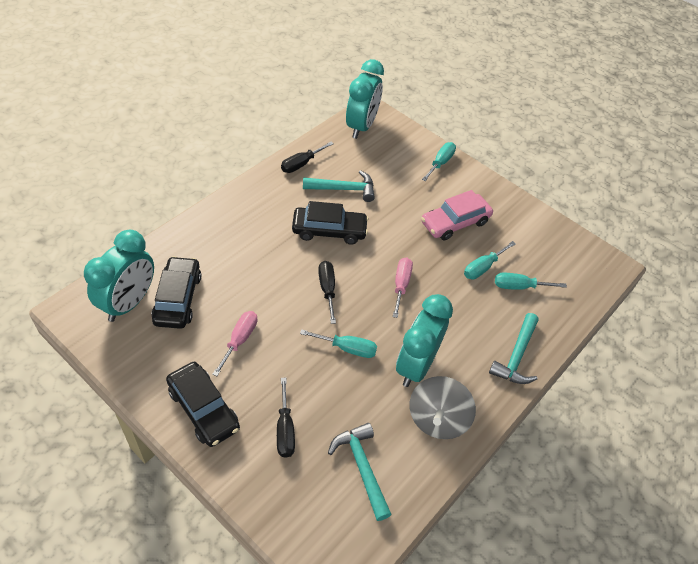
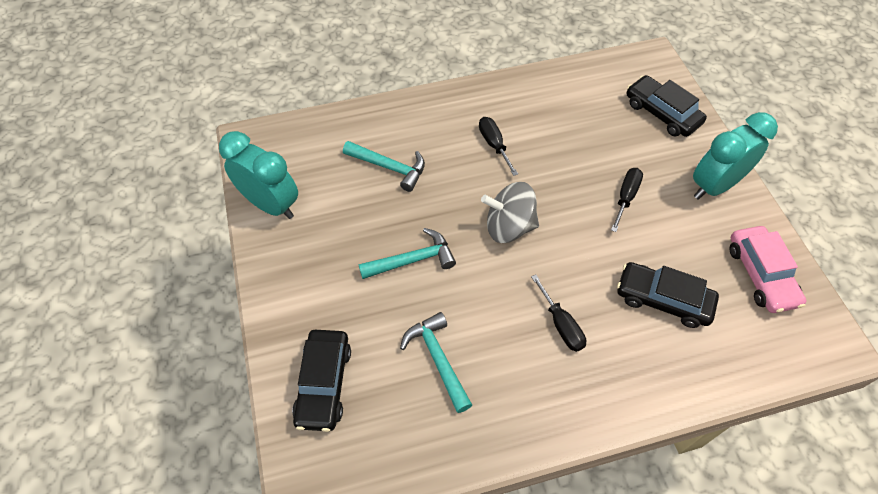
pink screwdriver: 2 -> 0
turquoise clock: 3 -> 2
turquoise screwdriver: 4 -> 0

